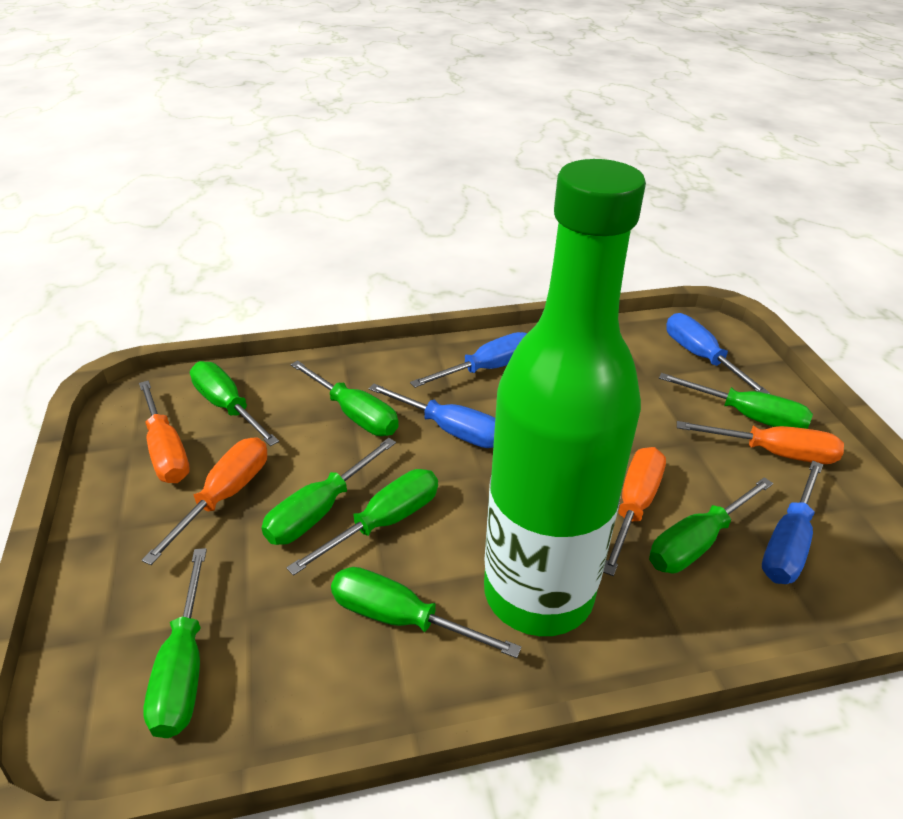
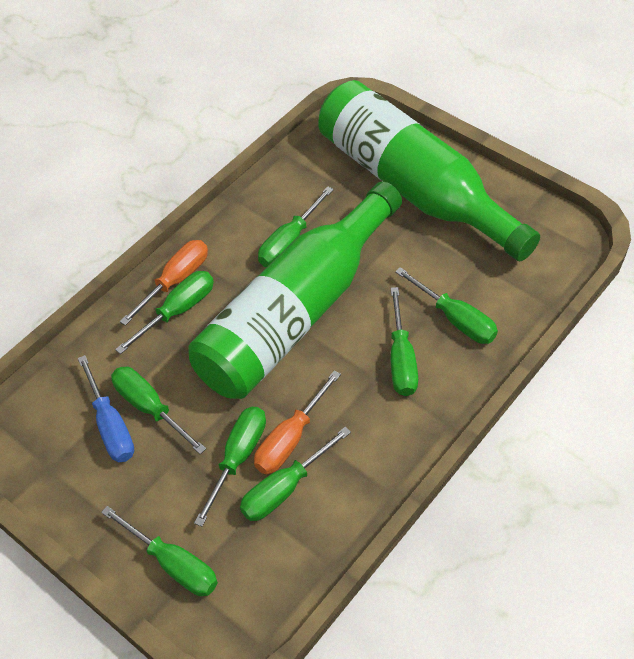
blue screwdriver: 4 -> 1
green bottle: 1 -> 2
orange screwdriver: 4 -> 2

